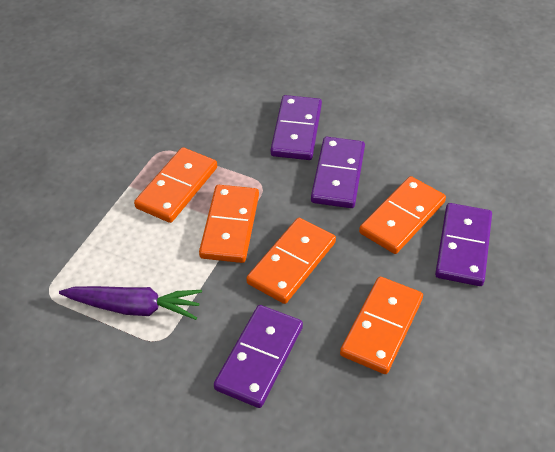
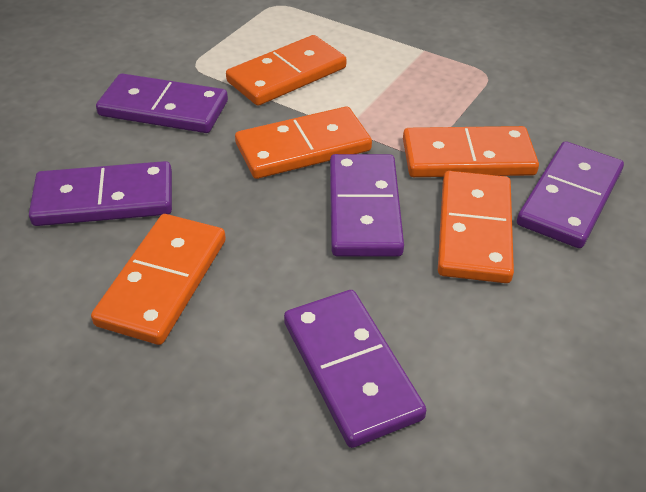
purple carrot: 1 -> 0
purple domino: 4 -> 5

